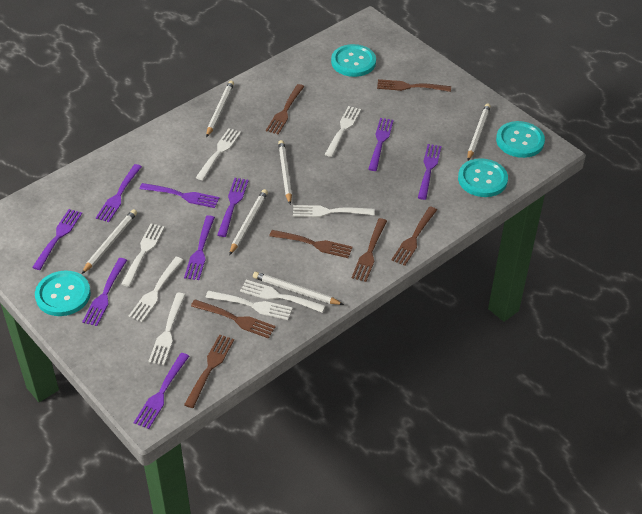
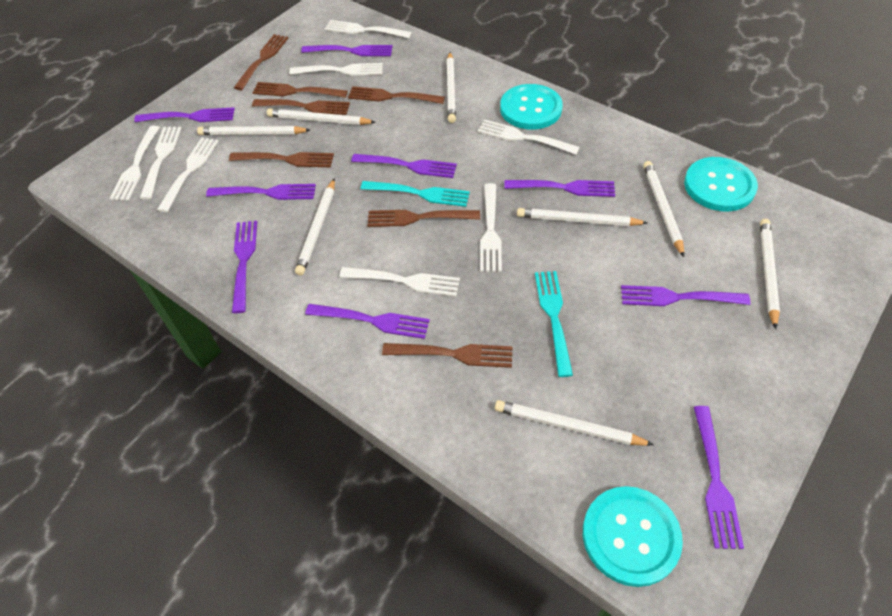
turquoise button: 4 -> 3
turquoise fork: 0 -> 2
white pencil: 6 -> 8

